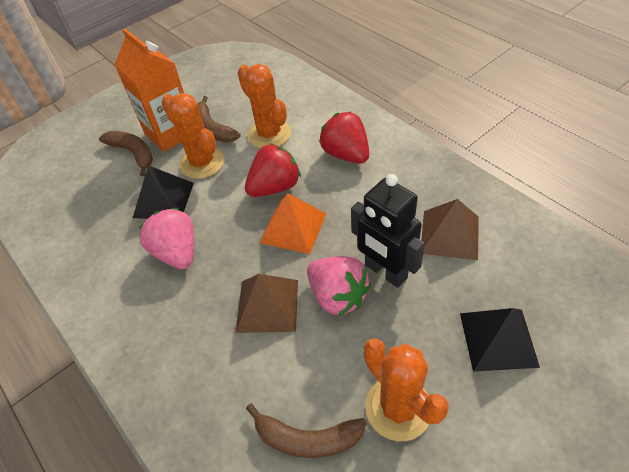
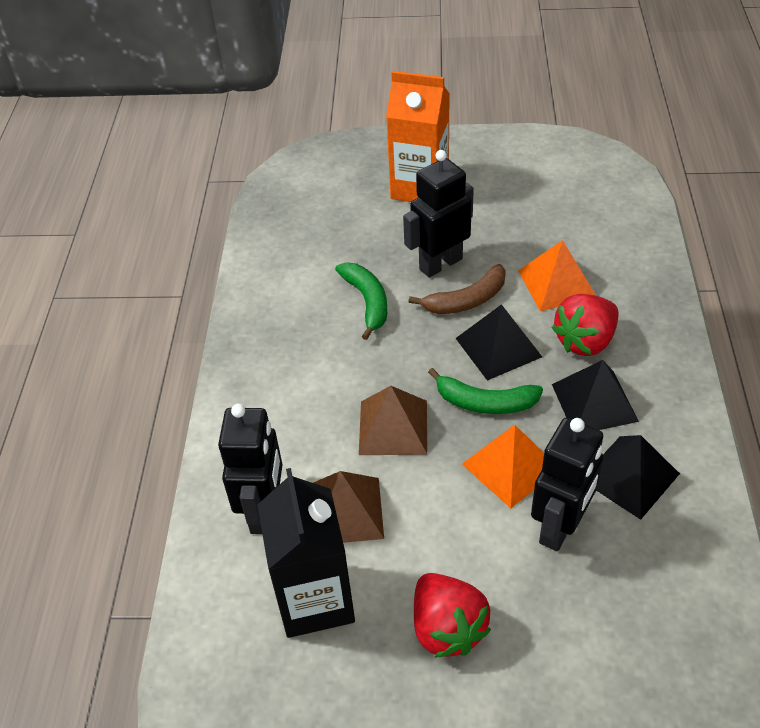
black carton: 0 -> 1
black pyramid: 2 -> 3
black robot: 1 -> 3
brown banana: 3 -> 1
green banana: 0 -> 2
orange cactus: 3 -> 0
orange pyramid: 1 -> 2
pink strawberry: 2 -> 0

